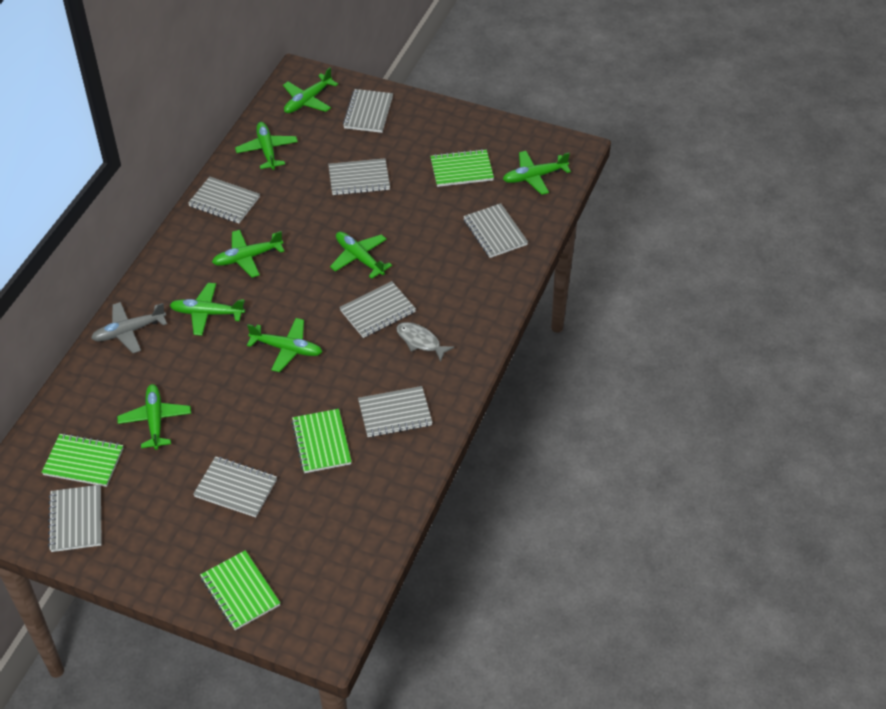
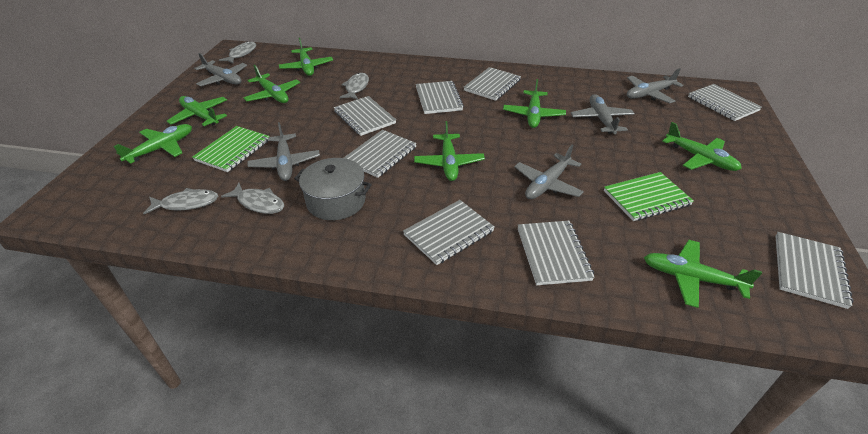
green notebook: 4 -> 2
grey fish: 1 -> 4
grey plane: 1 -> 5
grey pot: 0 -> 1

